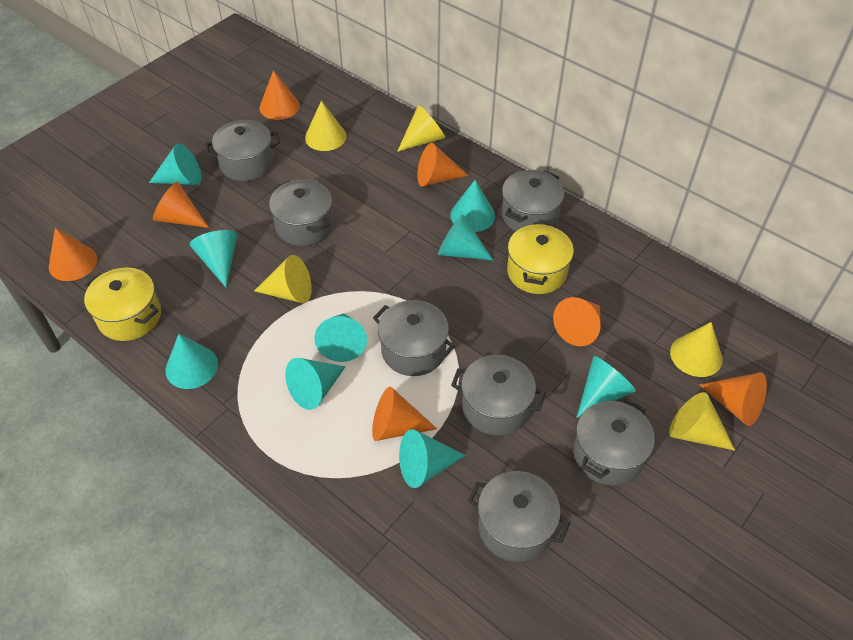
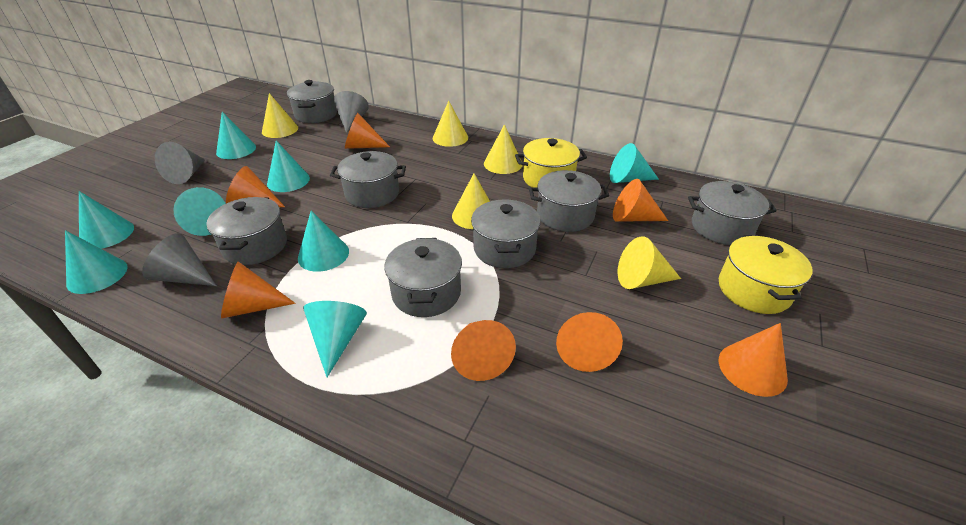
grey cone: 0 -> 3
turquoise cone: 9 -> 8

